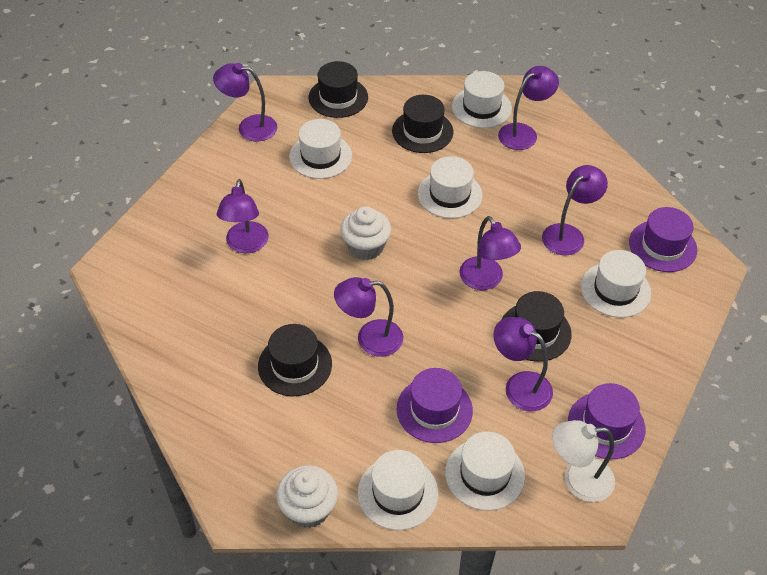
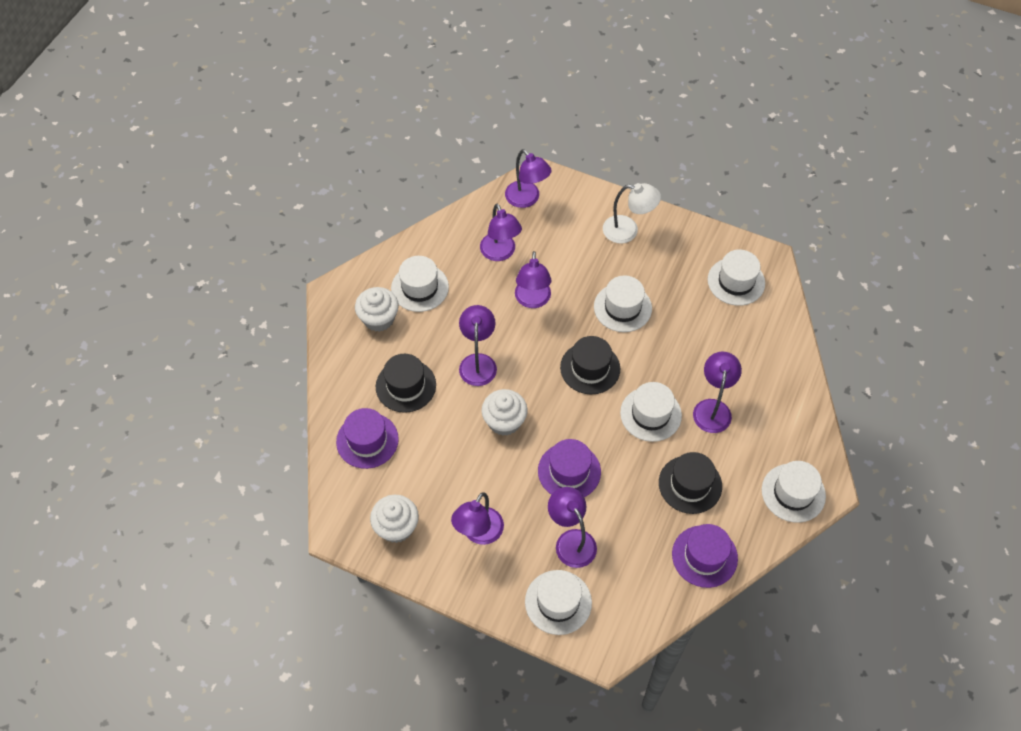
black hat: 4 -> 3
white cupcake: 2 -> 3

